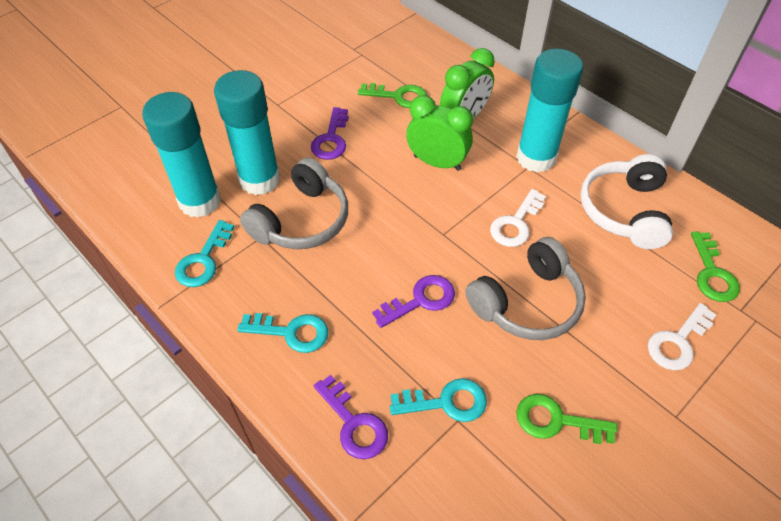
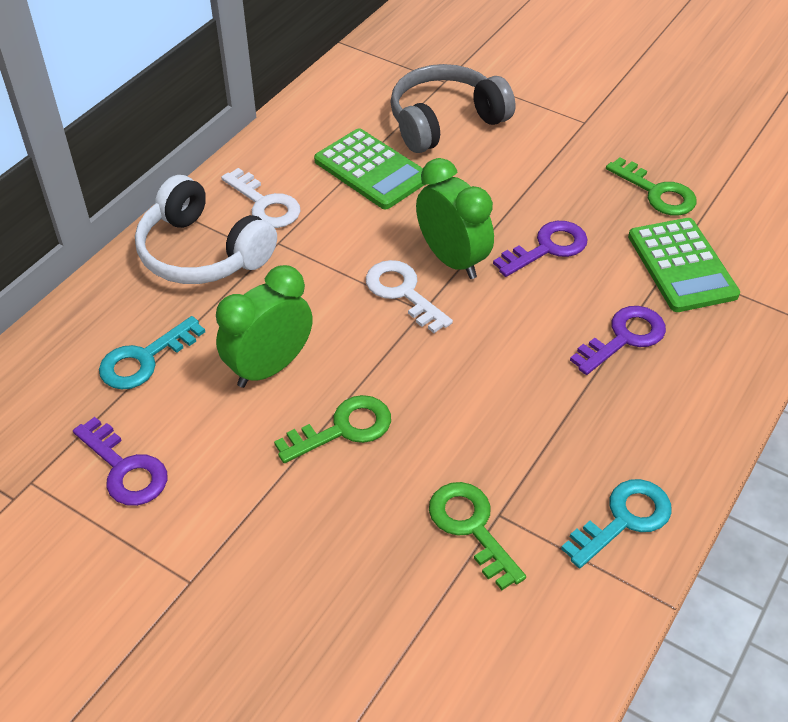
green calculator: 0 -> 2
grey headphones: 2 -> 1
turquoise glue stick: 3 -> 0
turquoise key: 3 -> 2

